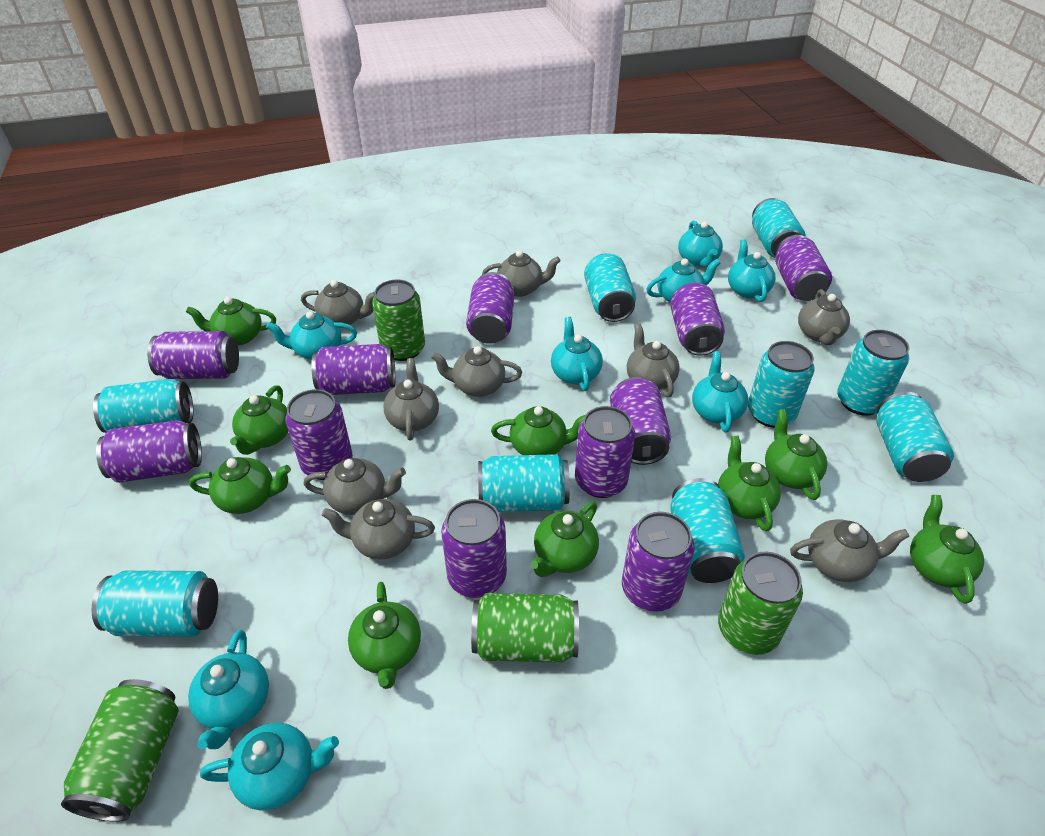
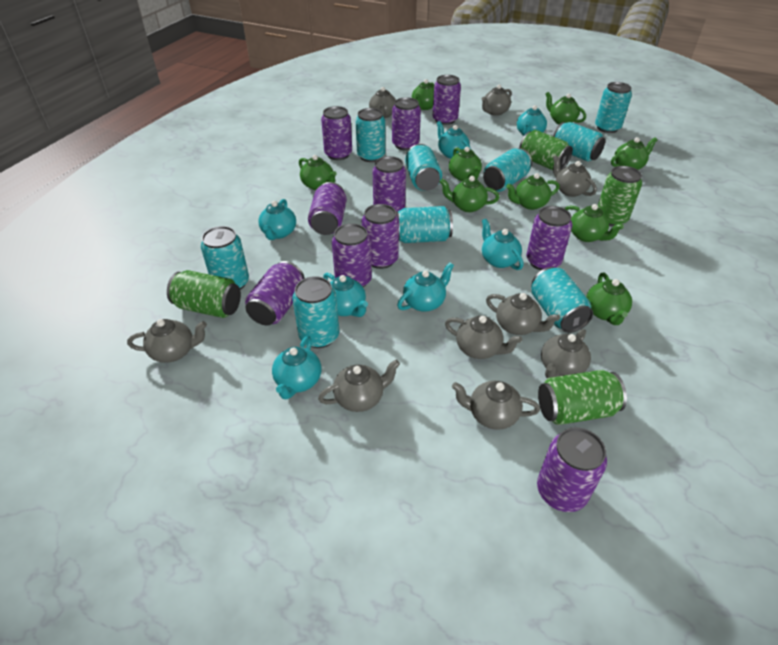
purple can: 11 -> 10
turquoise teapot: 8 -> 7

